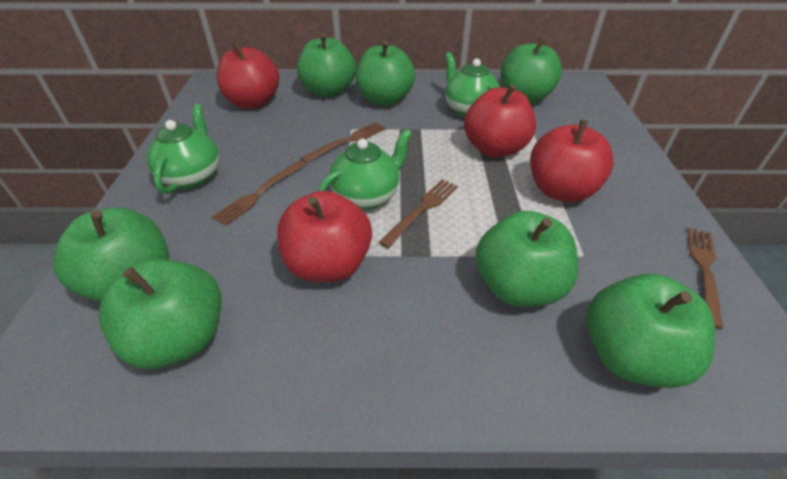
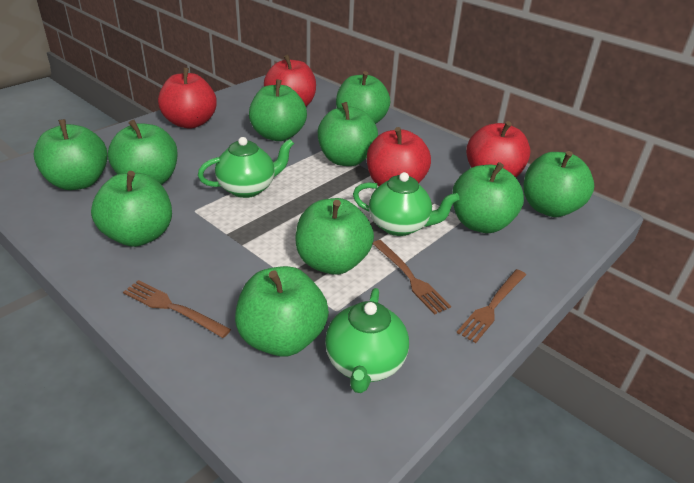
brown fork: 4 -> 3
green apple: 7 -> 10

